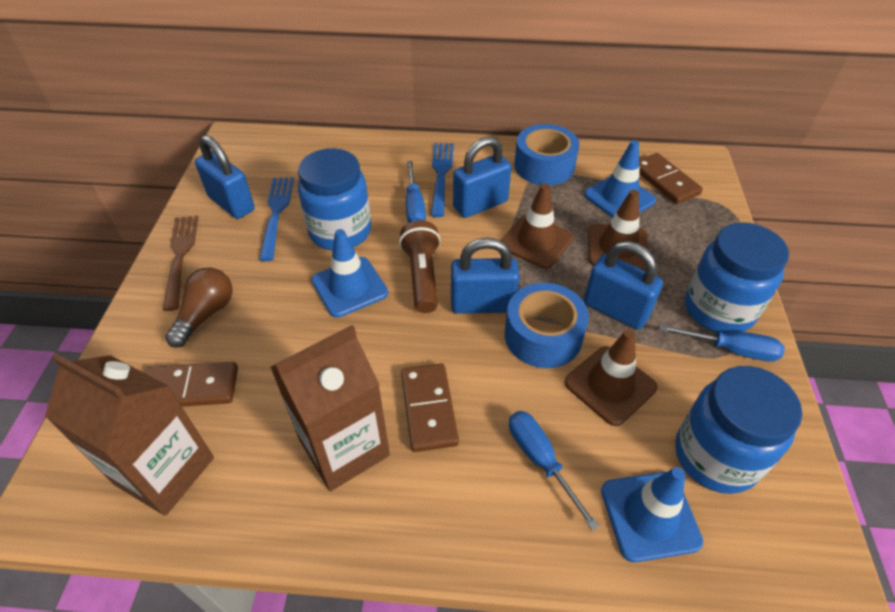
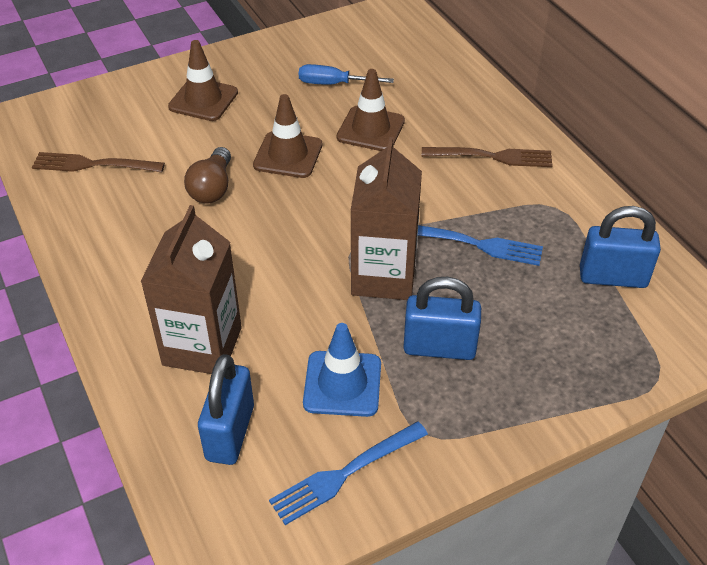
blue jar: 3 -> 0
blue padlock: 4 -> 3
blue screwdriver: 3 -> 1
blue tape: 2 -> 0
blue traffic cone: 3 -> 1
brown domino: 3 -> 0
brown flashlight: 1 -> 0
brown fork: 1 -> 2

